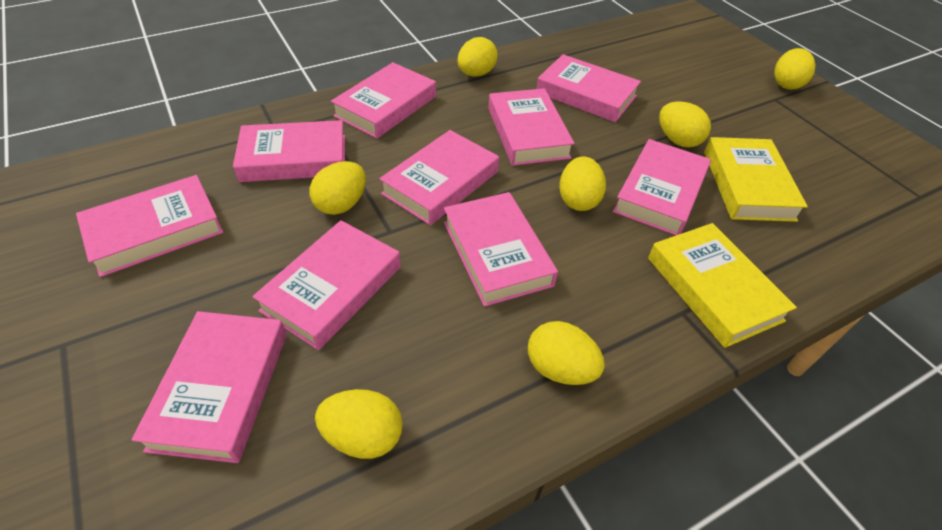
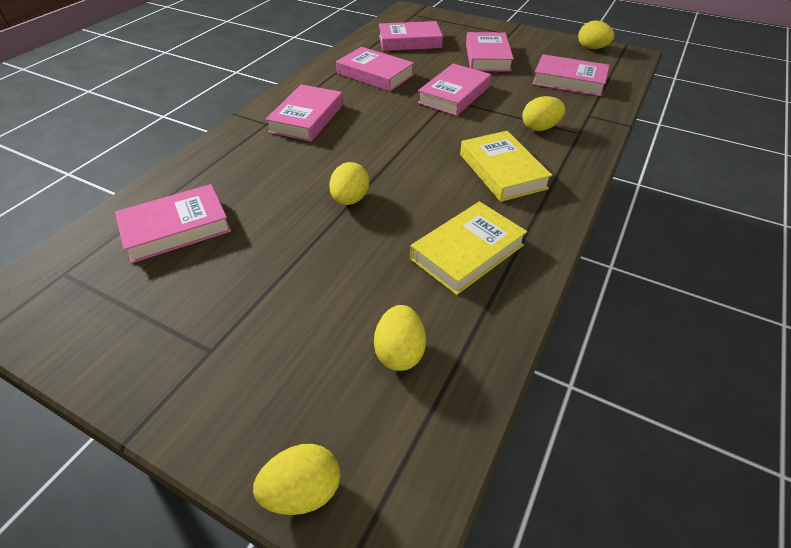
pink book: 10 -> 7
yellow egg: 7 -> 5

